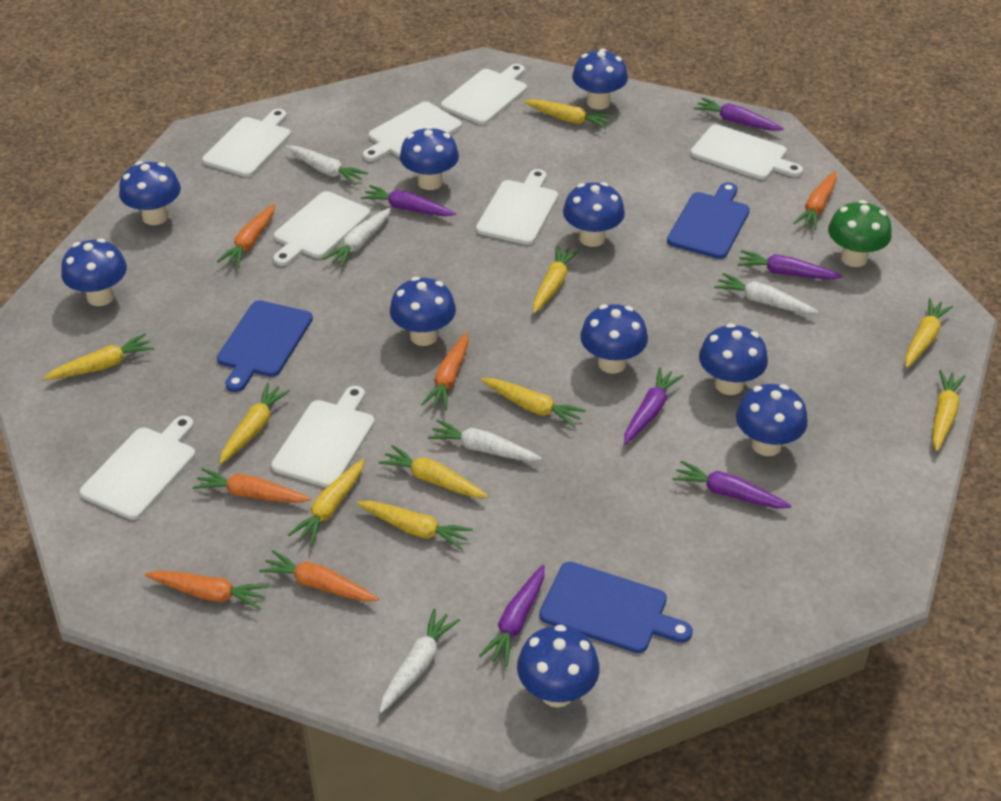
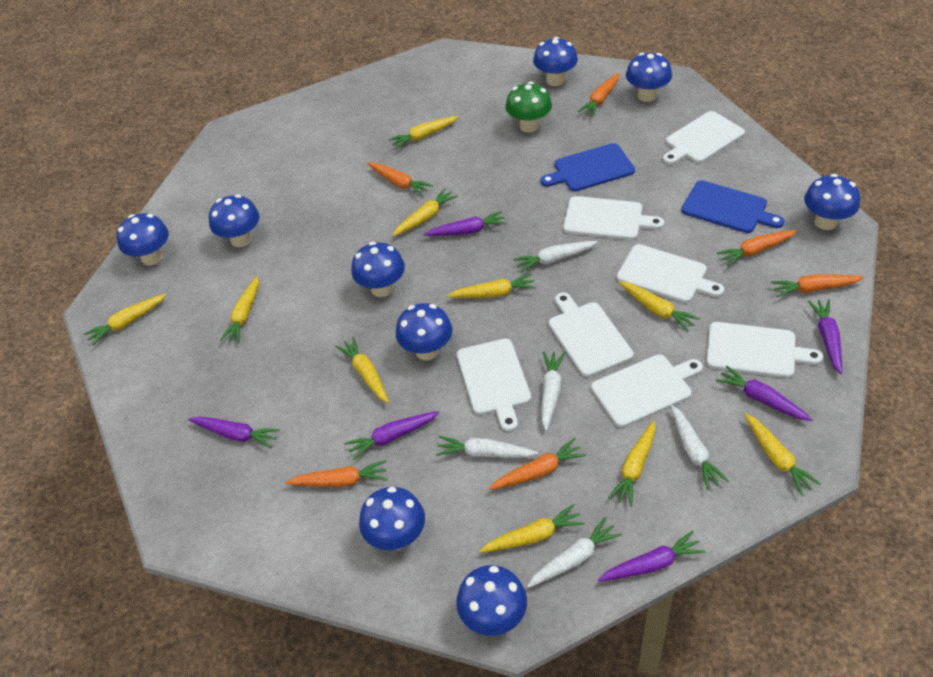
blue cutting board: 3 -> 2
blue mushroom: 10 -> 9
white cutting board: 8 -> 7

